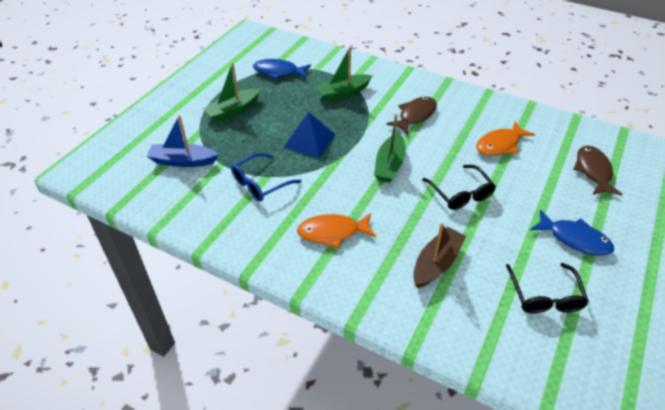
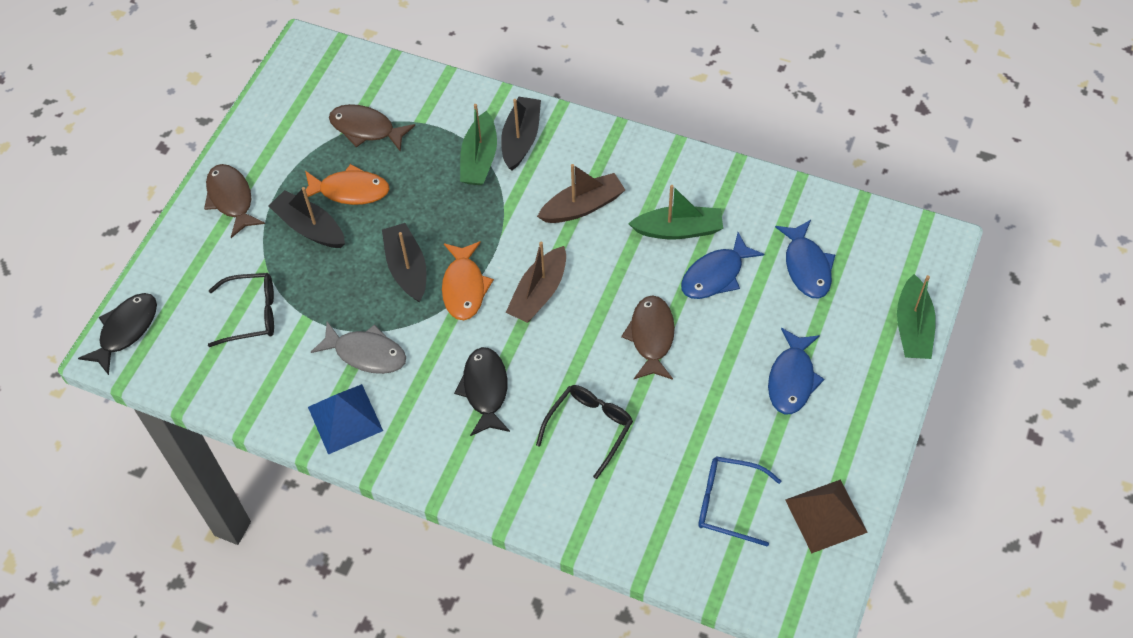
black boat: 0 -> 3
black fish: 0 -> 2
blue boat: 1 -> 0
blue fish: 2 -> 3
brown boat: 1 -> 2
brown fish: 2 -> 3
brown pyramid: 0 -> 1
grey fish: 0 -> 1

